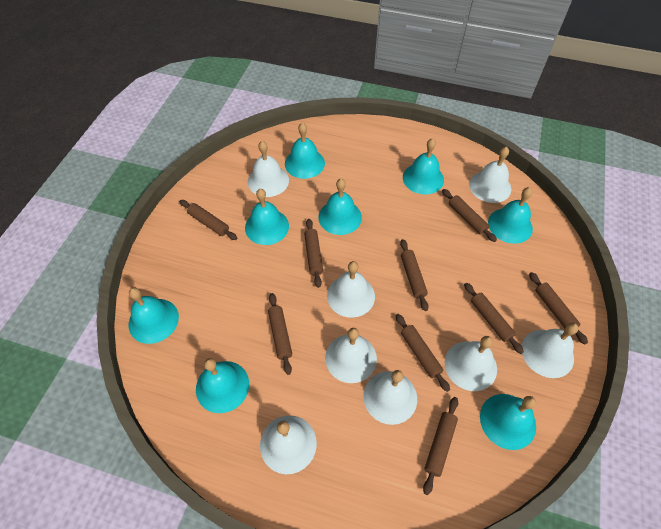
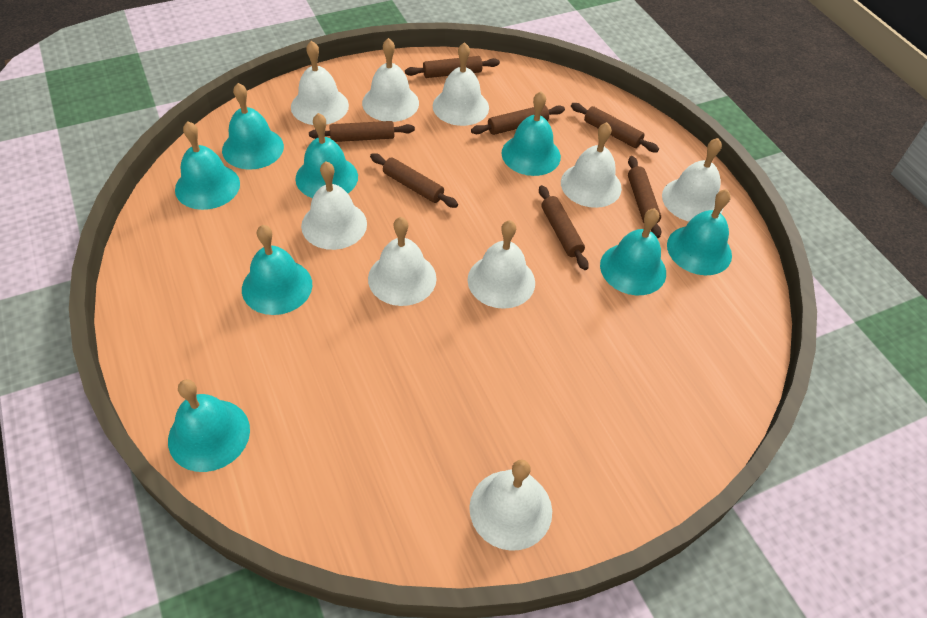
brown rolling pin: 9 -> 7
white bell: 8 -> 9

